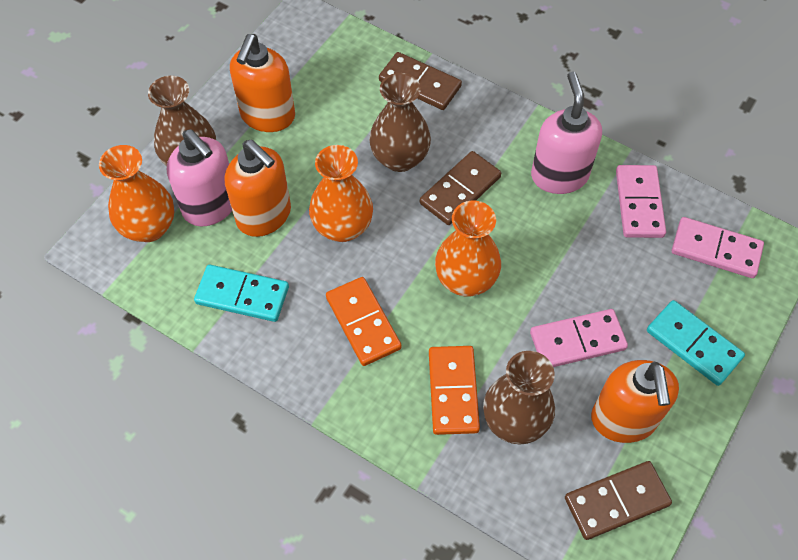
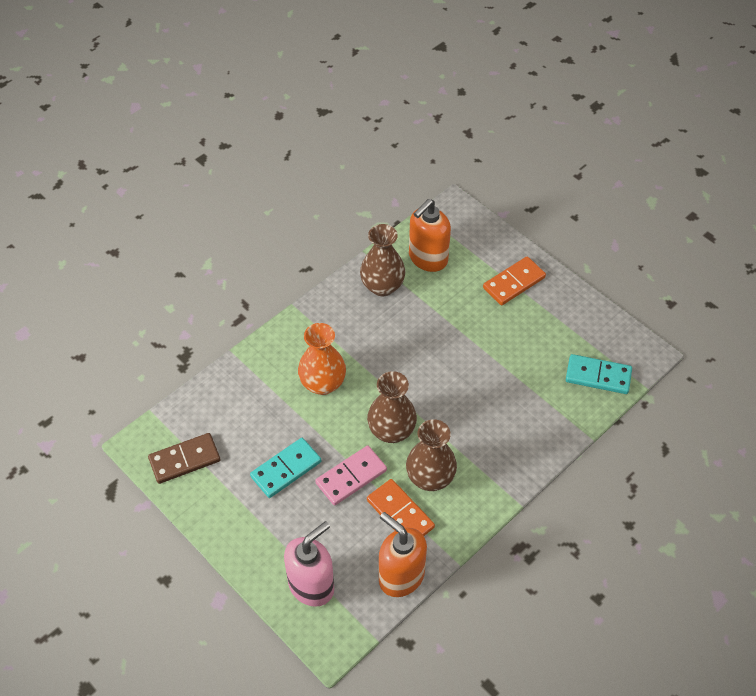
brown domino: 3 -> 1
orange soap dispenser: 3 -> 2
orange vase: 3 -> 1
pink domino: 3 -> 1
pink soap dispenser: 2 -> 1

